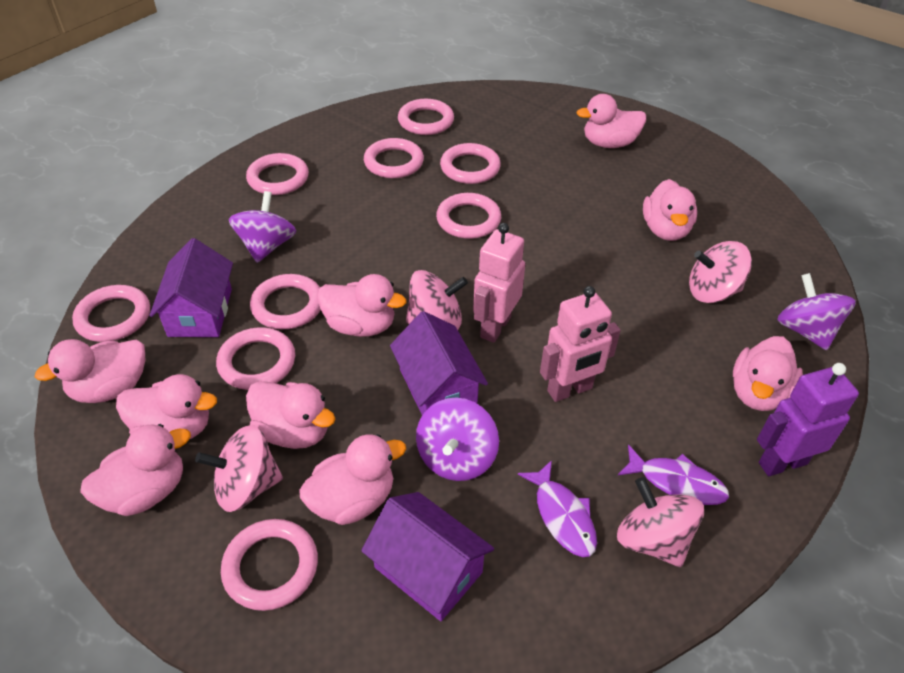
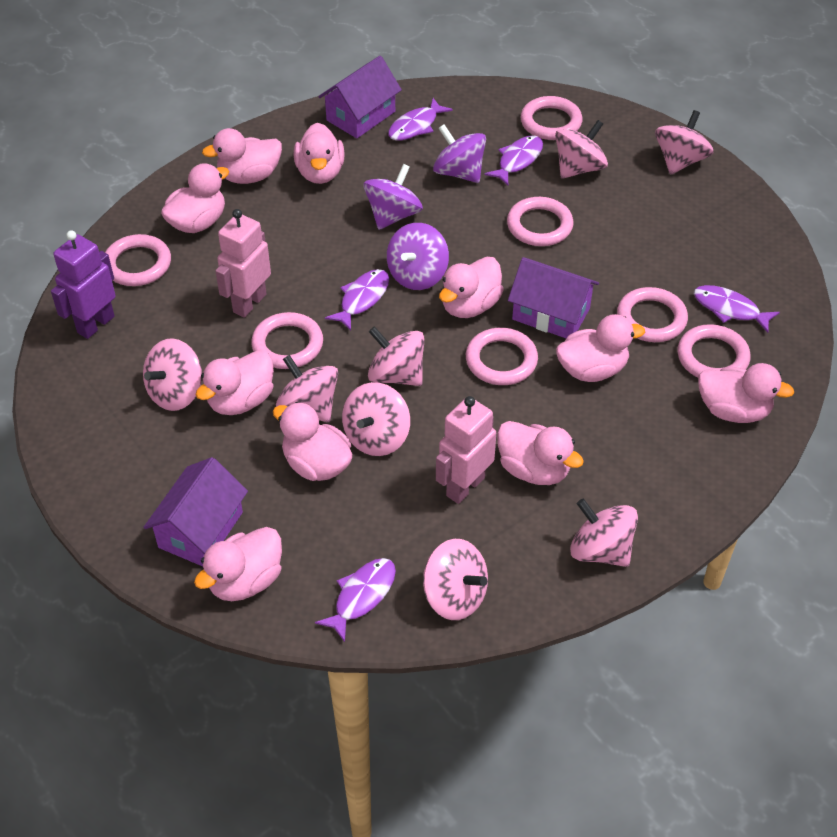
pink duck: 9 -> 10
pink ring: 9 -> 7
pink spinning top: 4 -> 8
purple fish: 2 -> 5

